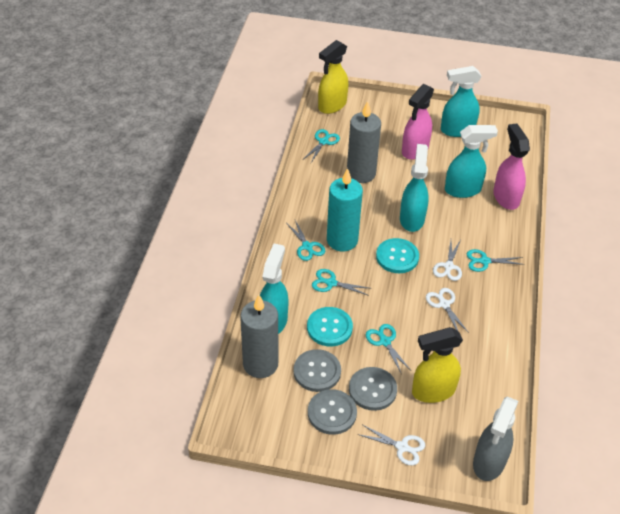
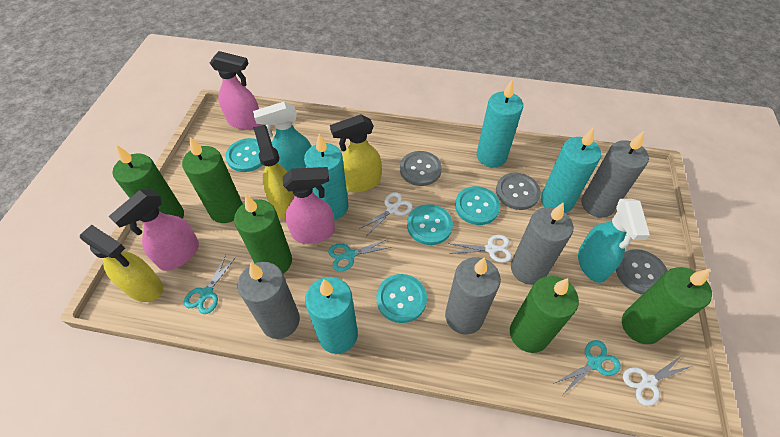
green candle: 0 -> 5
grey candle: 2 -> 4
grey spray bottle: 1 -> 0
pink spray bottle: 2 -> 3
turquoise button: 2 -> 4
turquoise candle: 1 -> 4
turquoise scissors: 5 -> 3
turquoise spray bottle: 4 -> 2
yellow spray bottle: 2 -> 3

